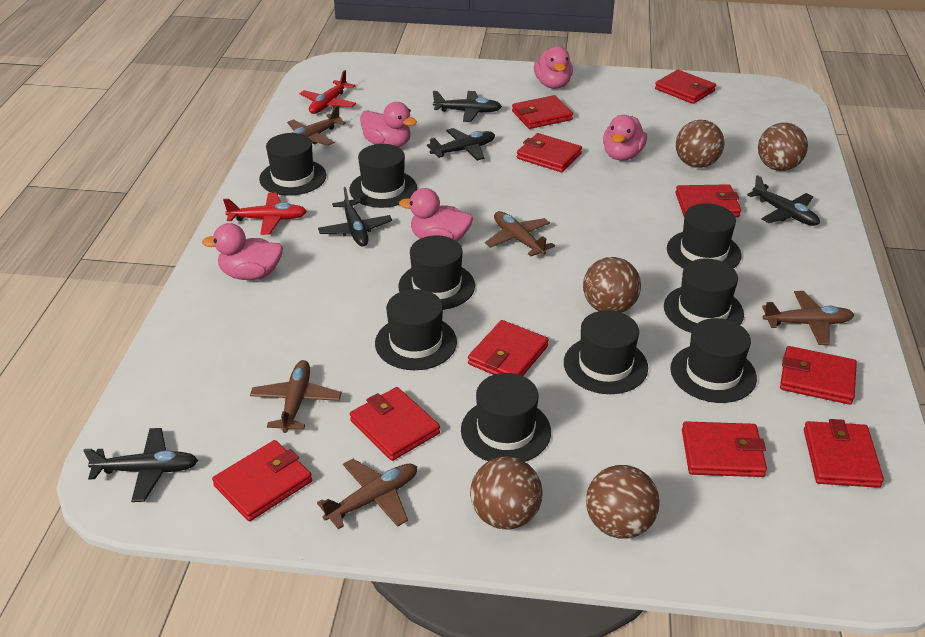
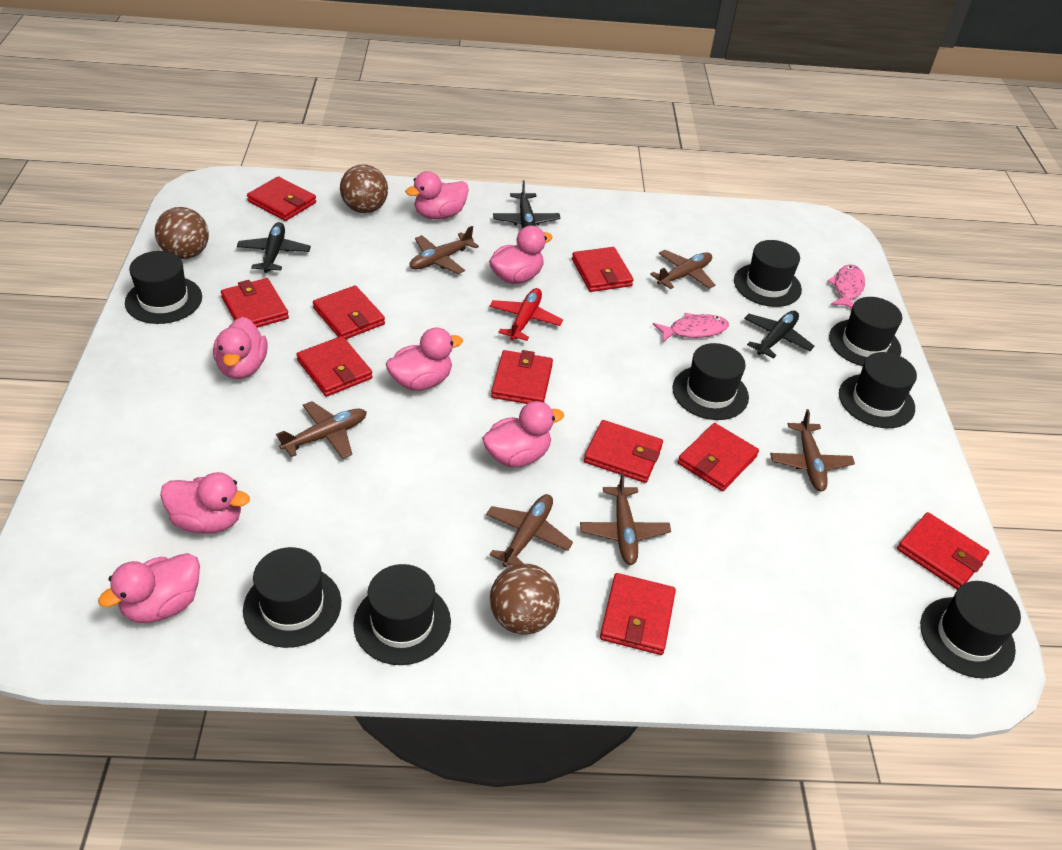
black hat: 9 -> 8
black plane: 5 -> 3
brown ball: 5 -> 3
brown plane: 5 -> 6
pink duck: 5 -> 7
pink fish: 0 -> 2
red plane: 2 -> 1

